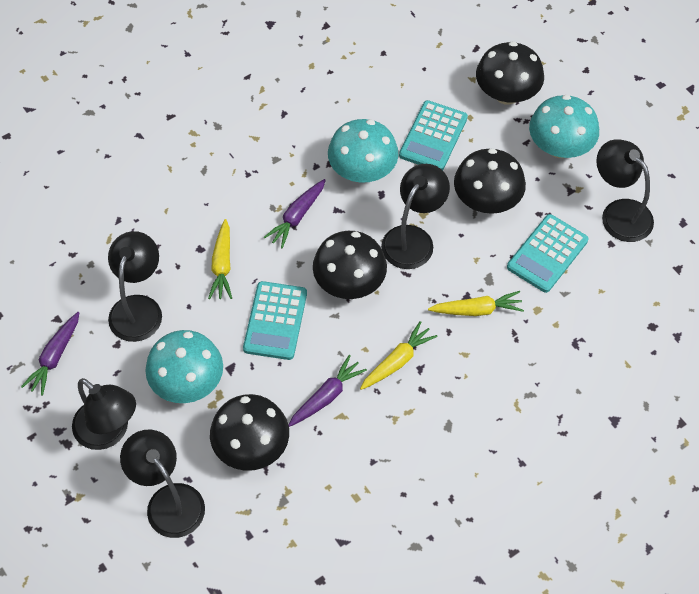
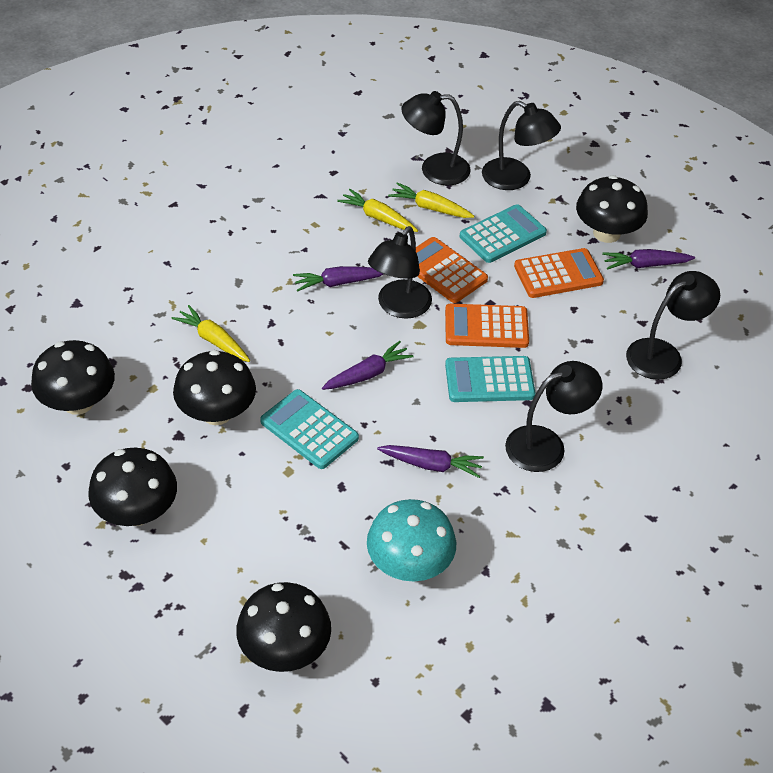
black mushroom: 4 -> 5
orange calculator: 0 -> 3
purple carrot: 3 -> 4
turquoise mushroom: 3 -> 1

